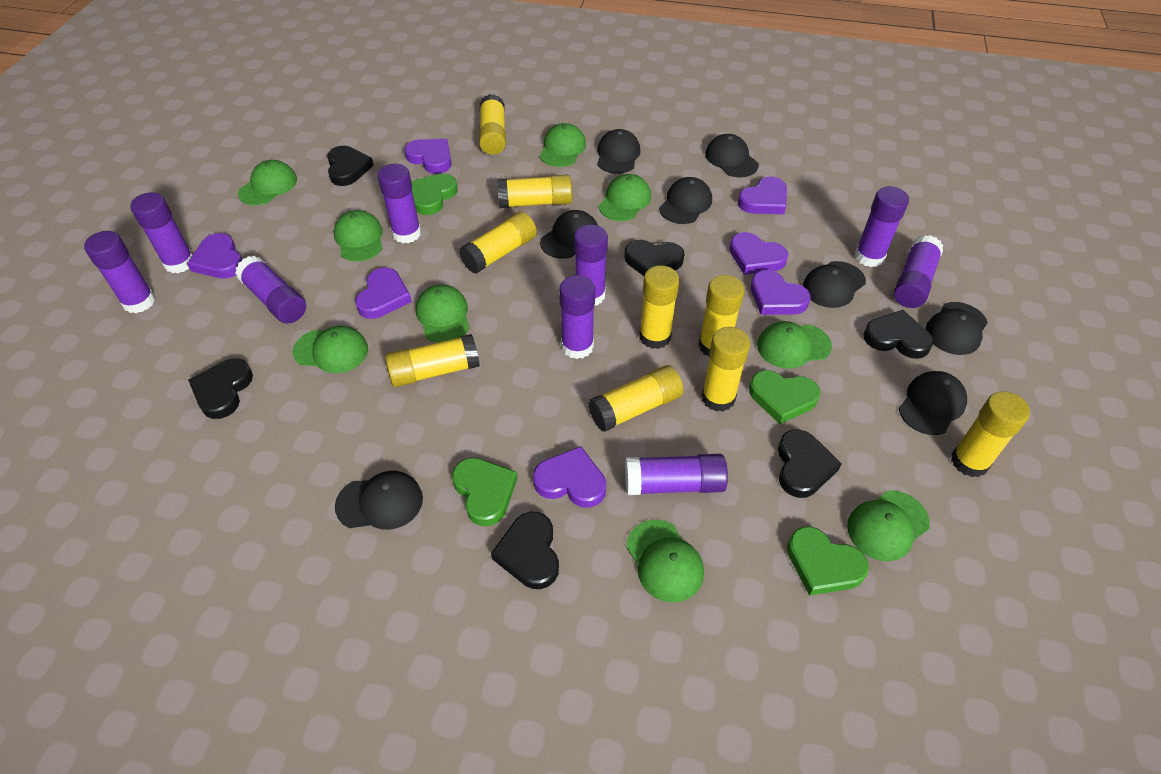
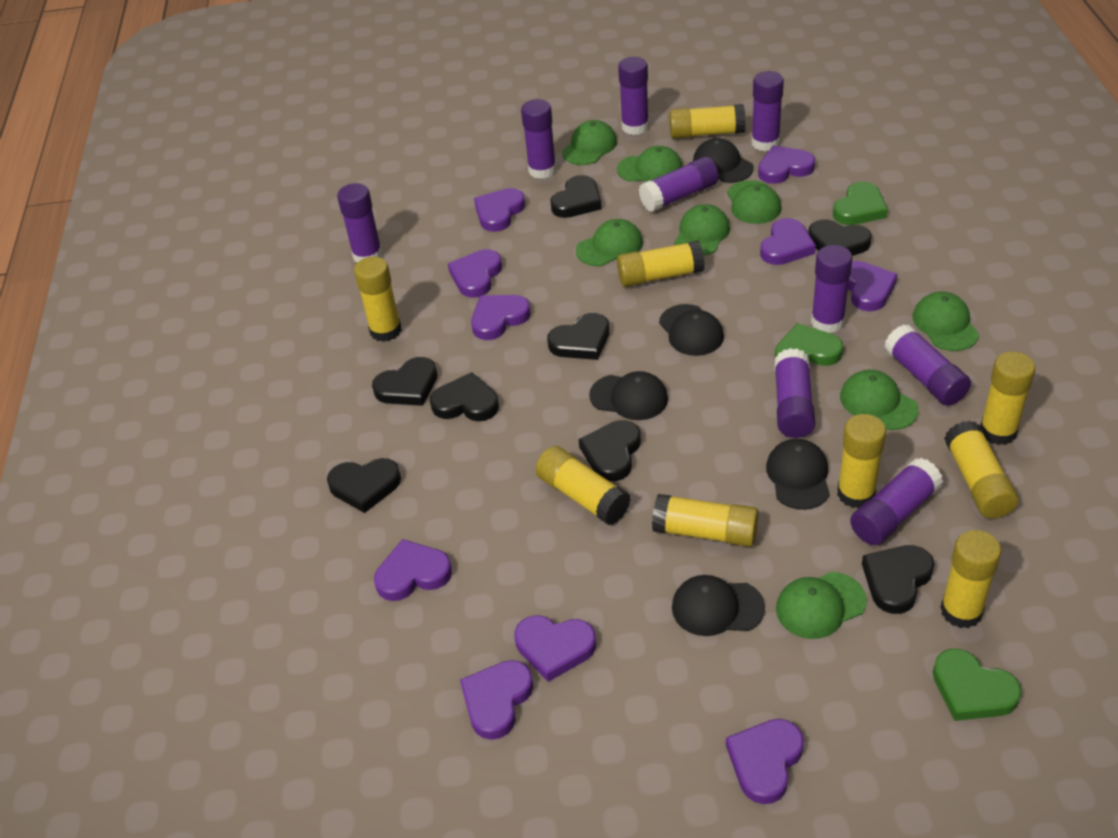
black cap: 8 -> 5
black heart: 6 -> 8
green cap: 9 -> 8
green heart: 4 -> 3
purple heart: 7 -> 10

